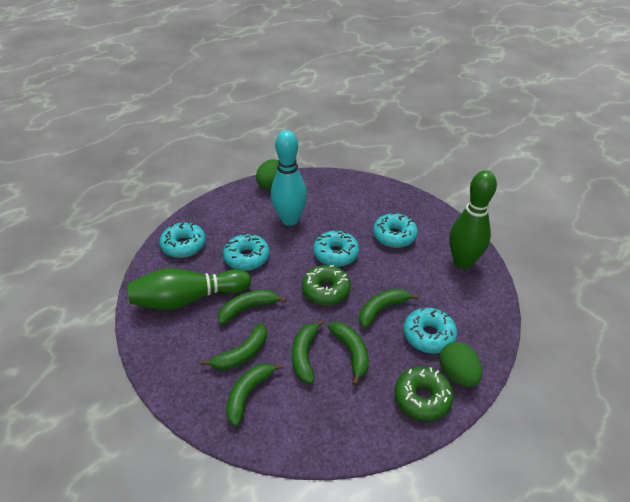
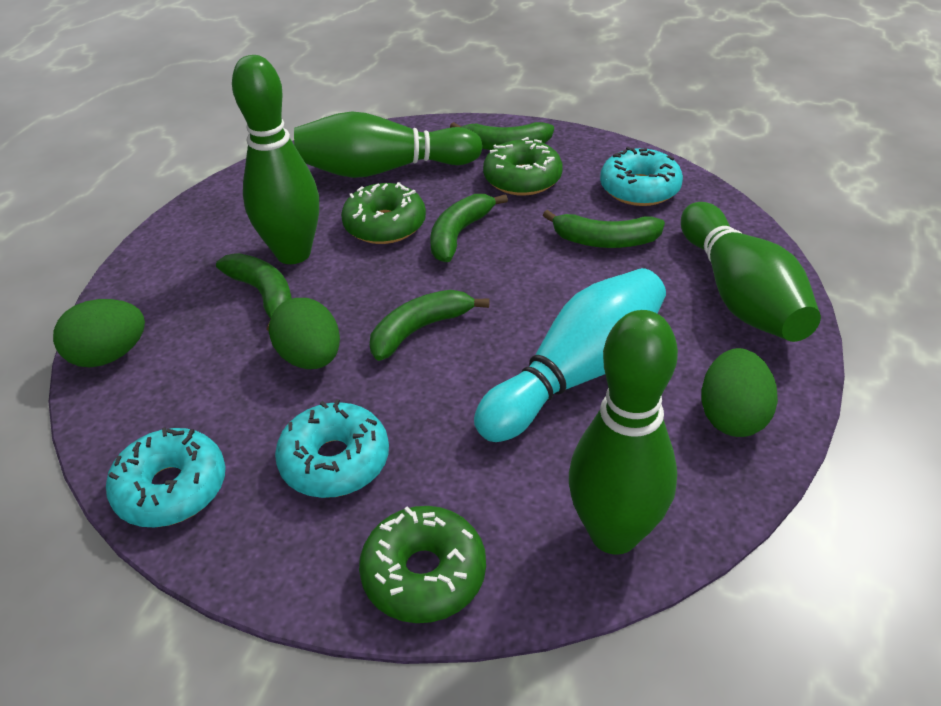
green banana: 6 -> 5
green bowling pin: 2 -> 4
green donut: 2 -> 3
green egg: 2 -> 3
turquoise donut: 5 -> 3

